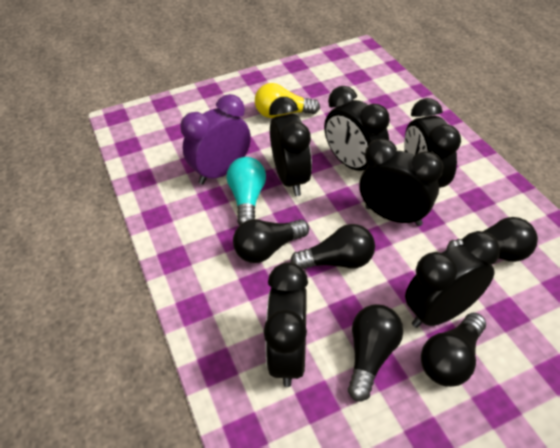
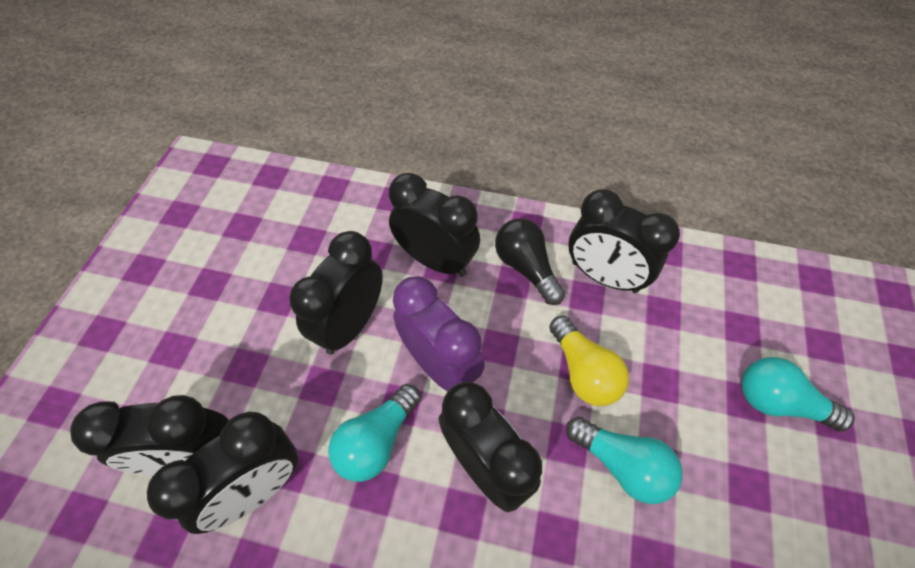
black light bulb: 5 -> 1
turquoise light bulb: 1 -> 3

